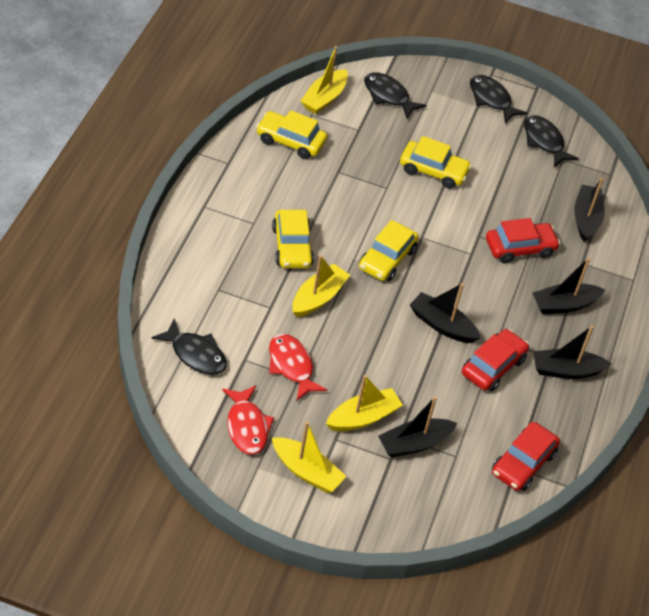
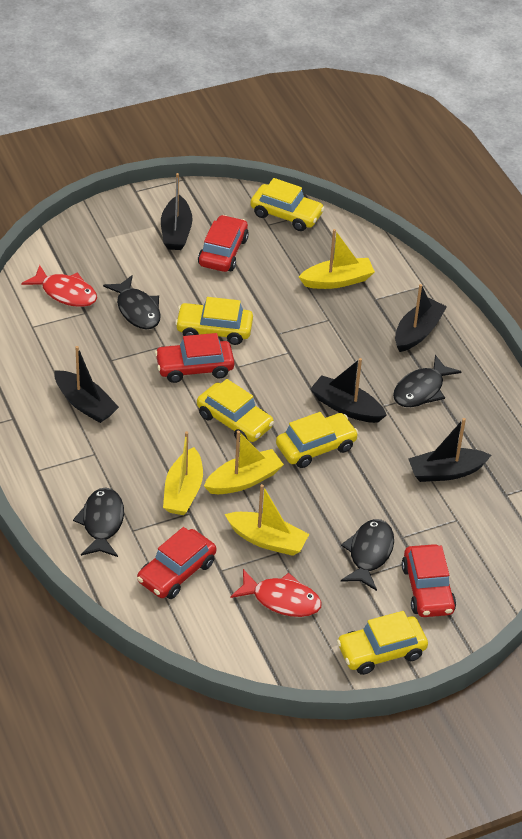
red car: 3 -> 4
yellow car: 4 -> 5

